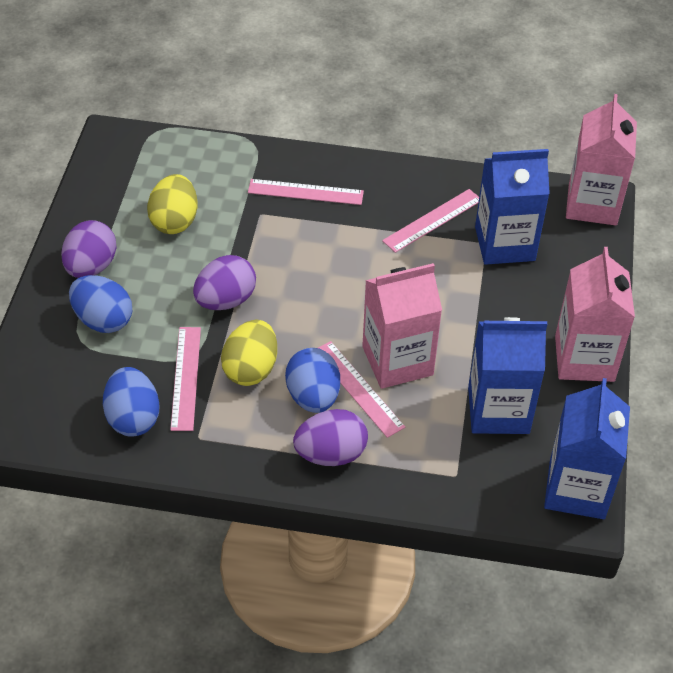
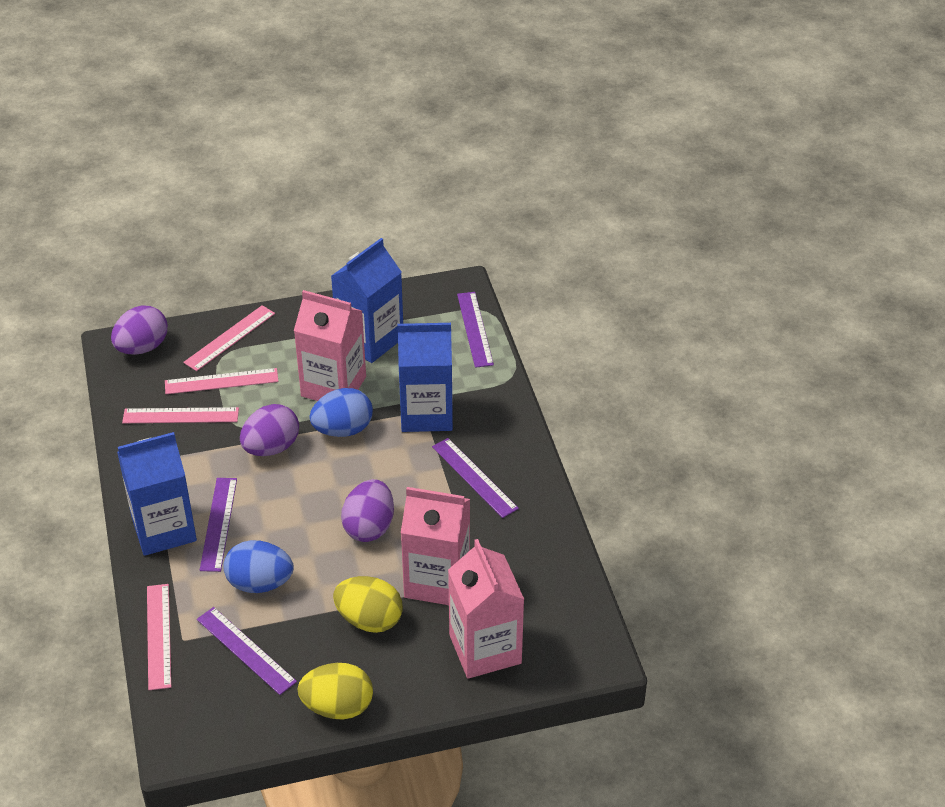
blue egg: 3 -> 2
purple ruler: 0 -> 4

